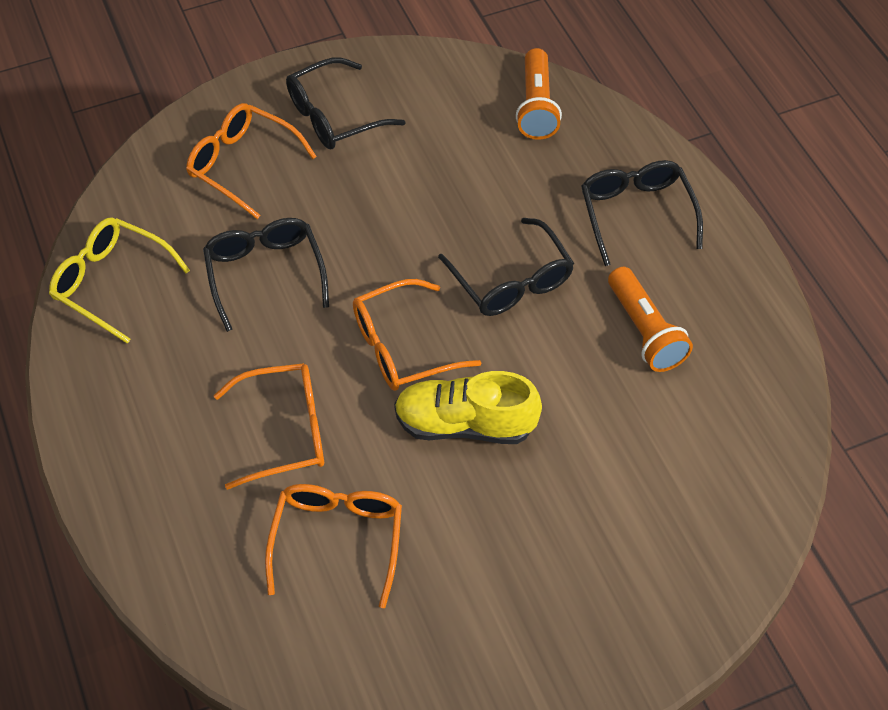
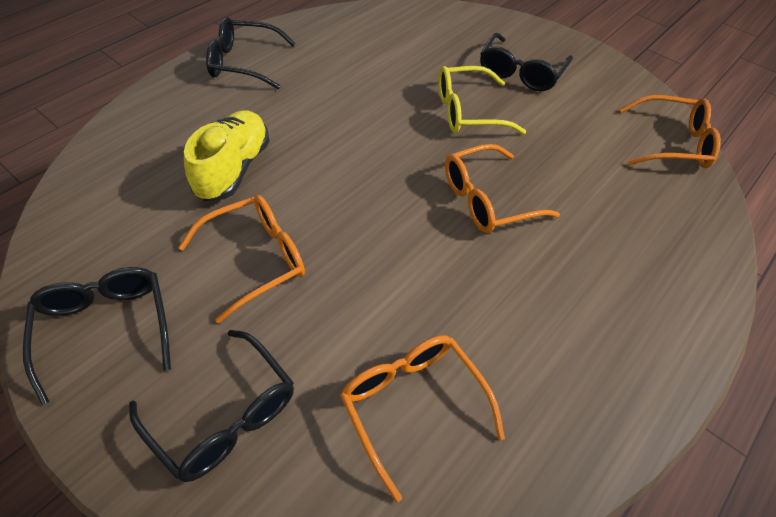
orange flashlight: 2 -> 0

